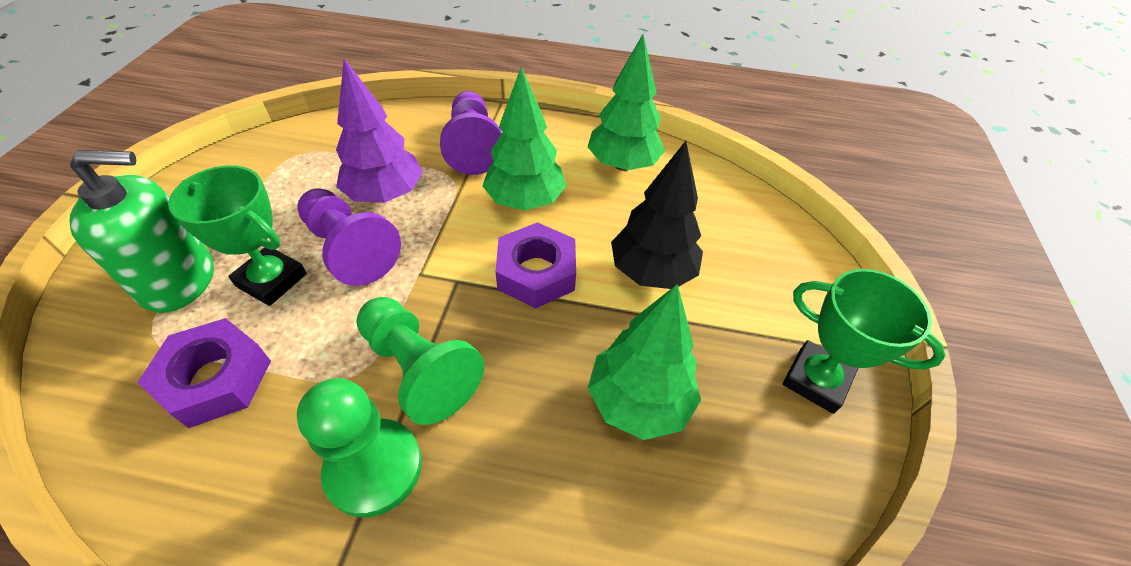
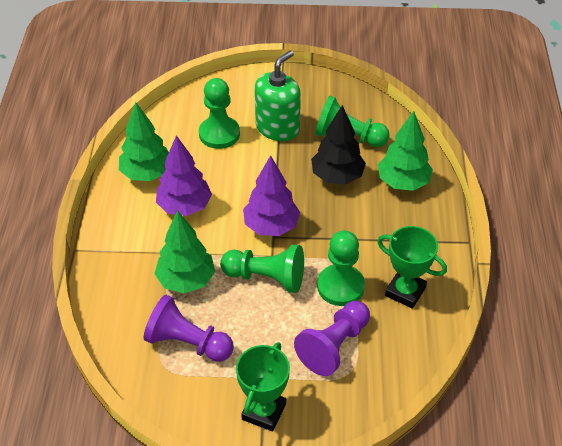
green pawn: 2 -> 4
purple nut: 2 -> 0
purple tree: 1 -> 2

